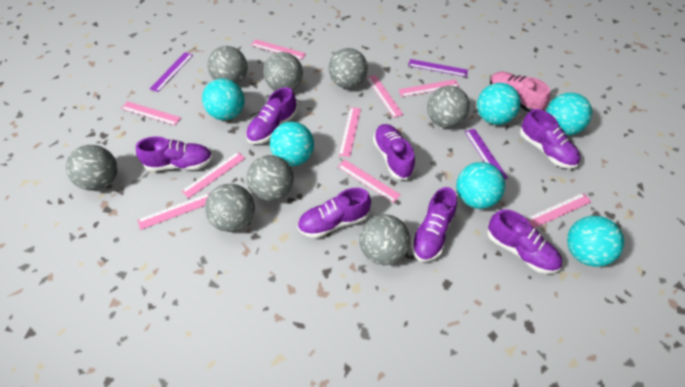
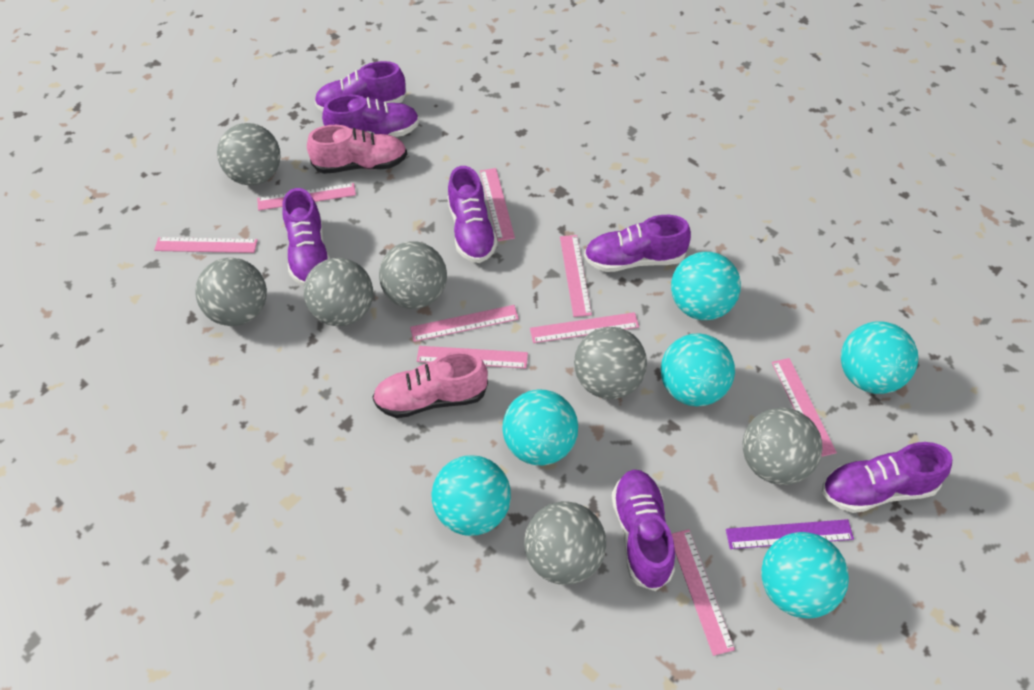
grey ball: 8 -> 7
pink shoe: 1 -> 2
purple ruler: 3 -> 1

